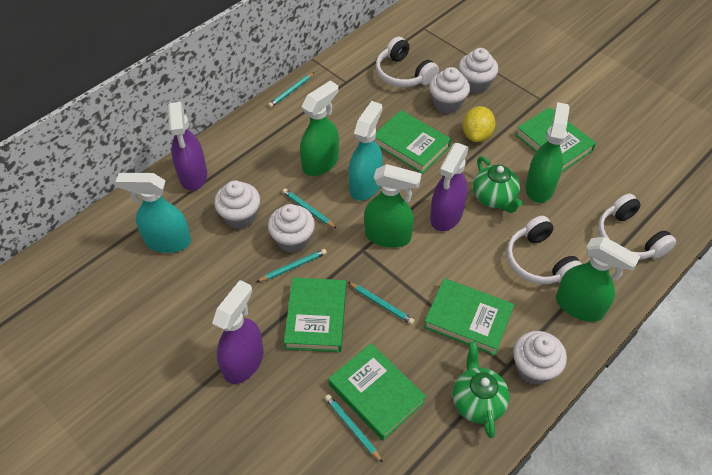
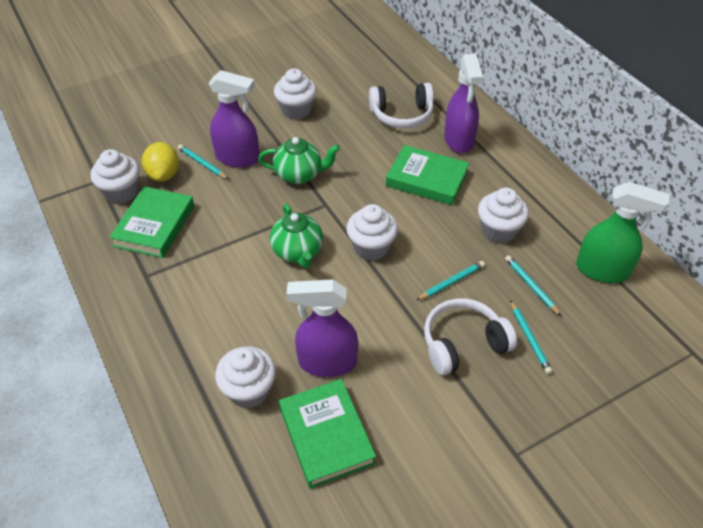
green book: 5 -> 3
green spray bottle: 4 -> 1
turquoise pencil: 5 -> 4
turquoise spray bottle: 2 -> 0
white headphones: 3 -> 2

